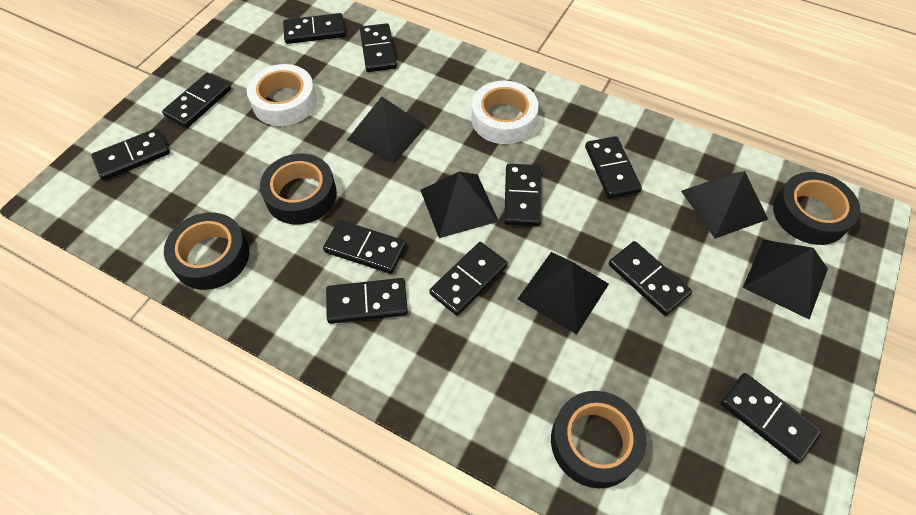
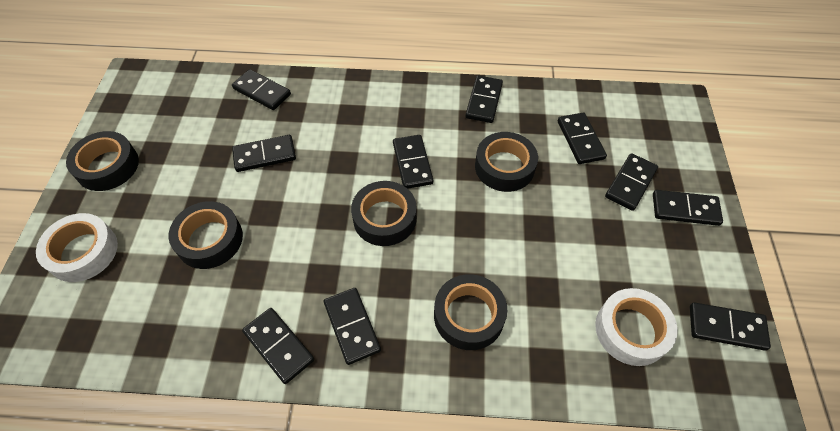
black domino: 11 -> 10
black pyramid: 5 -> 0
black tape: 4 -> 5

